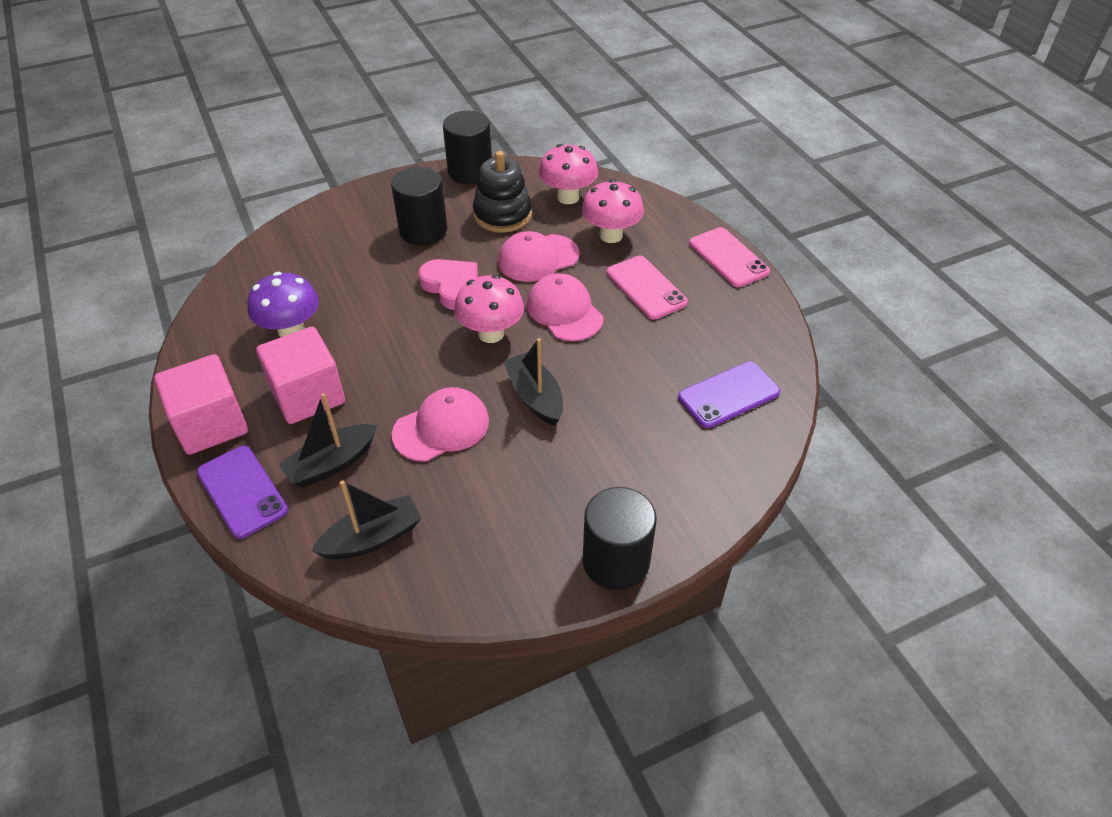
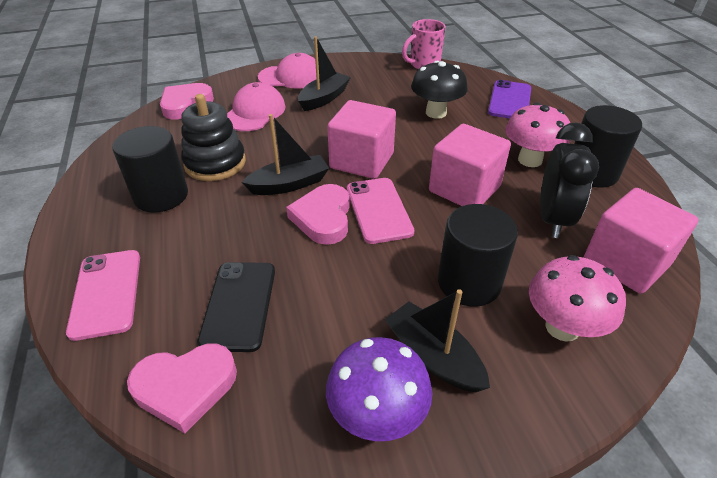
black clock: 0 -> 1
black mushroom: 0 -> 1
black phone: 0 -> 1
pink cap: 3 -> 2
pink cube: 2 -> 3
pink heart: 1 -> 3
pink mug: 0 -> 1
pink mushroom: 3 -> 2
purple phone: 2 -> 1

